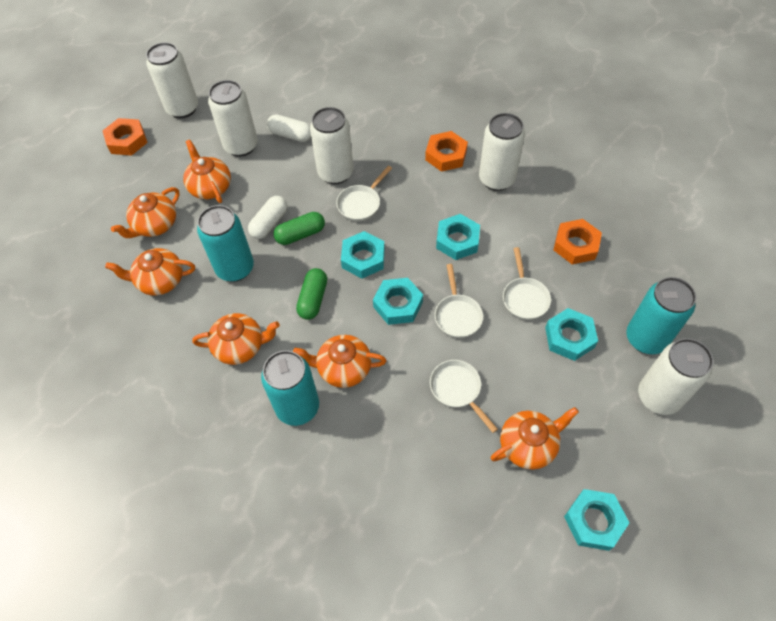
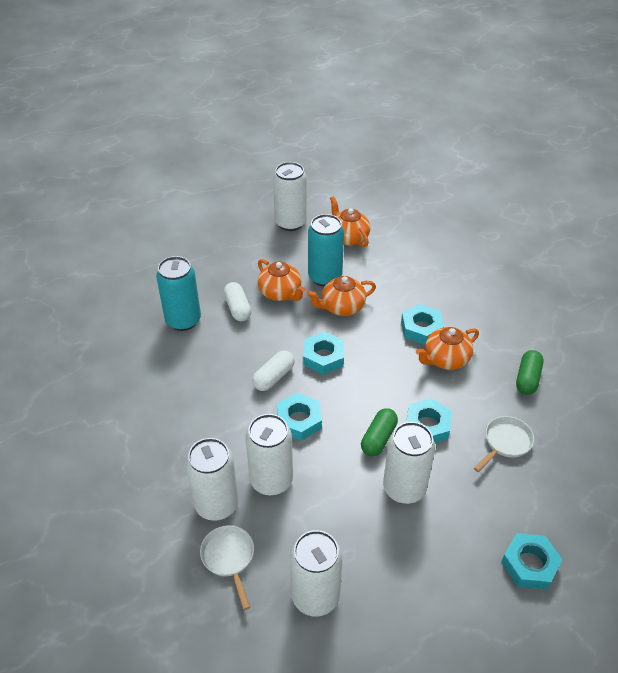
orange nut: 3 -> 0
orange teapot: 6 -> 4
turquoise can: 3 -> 2
white pan: 4 -> 2

